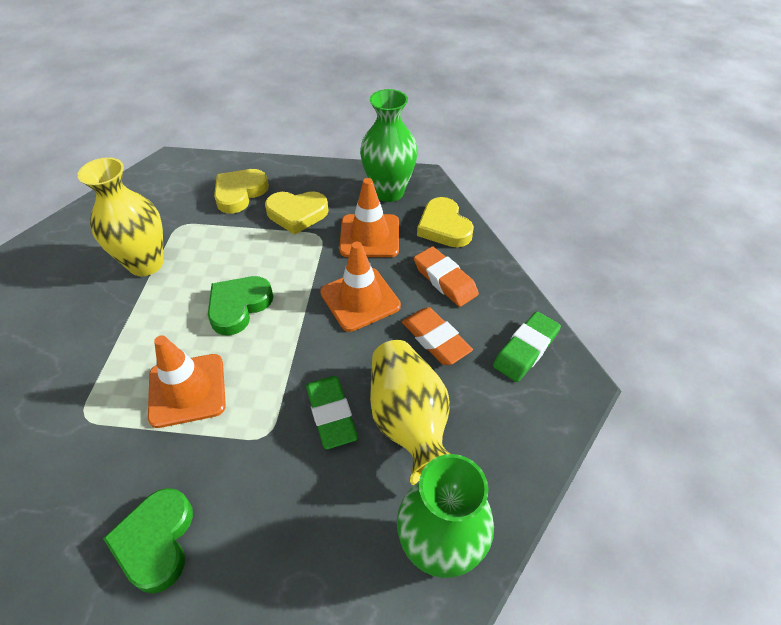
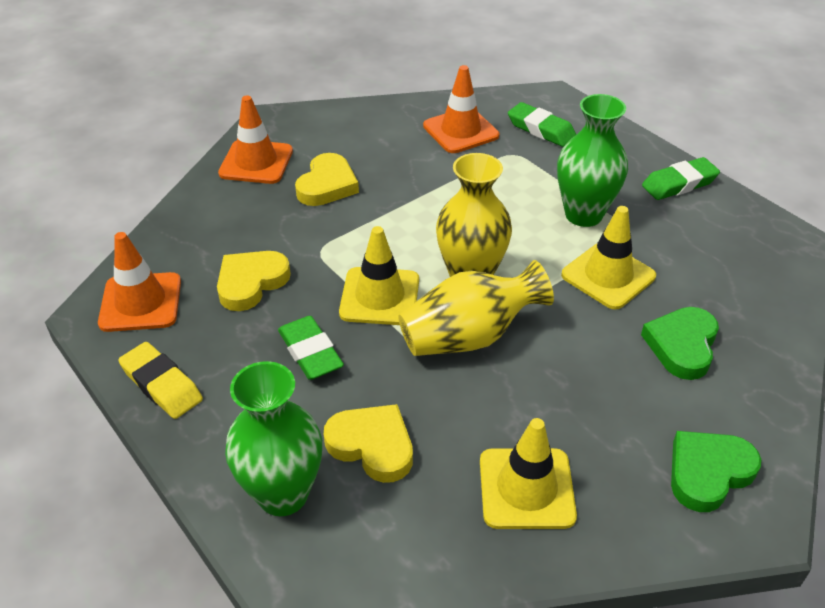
green eraser: 2 -> 3
orange eraser: 2 -> 0
yellow eraser: 0 -> 1
yellow traffic cone: 0 -> 3

